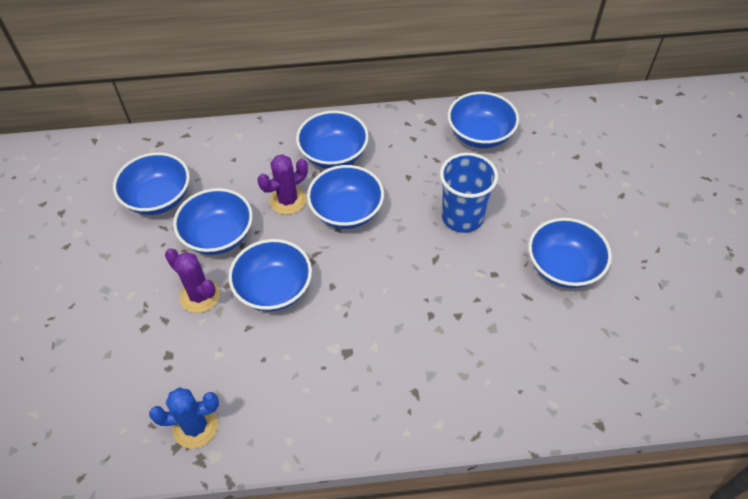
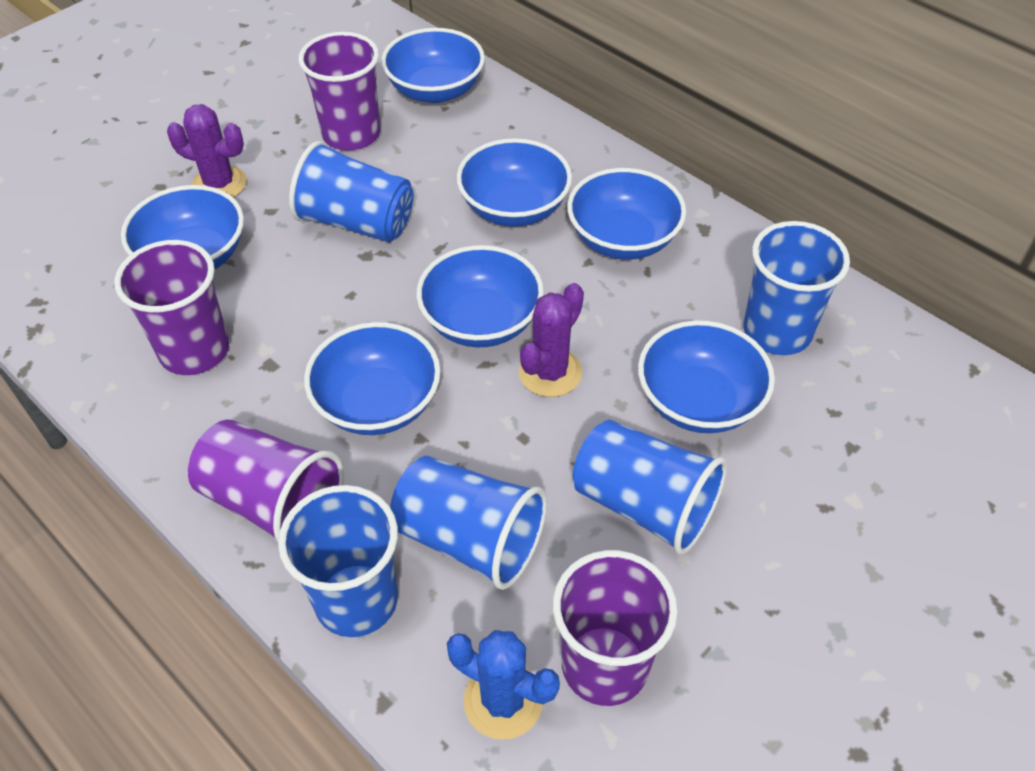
blue cup: 1 -> 5
purple cup: 0 -> 4

